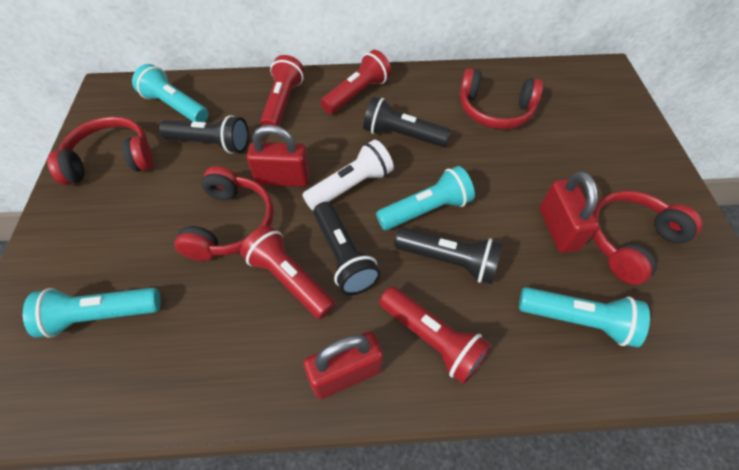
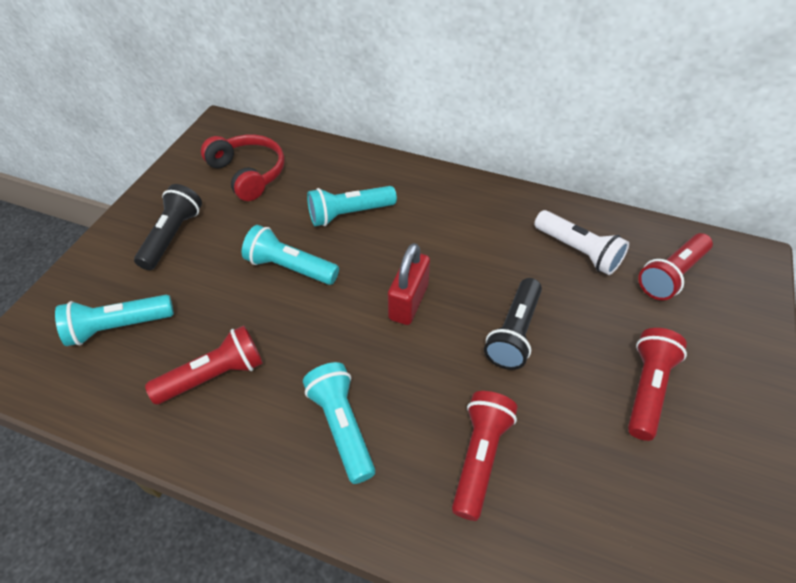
black flashlight: 4 -> 2
red headphones: 4 -> 1
red padlock: 3 -> 1

